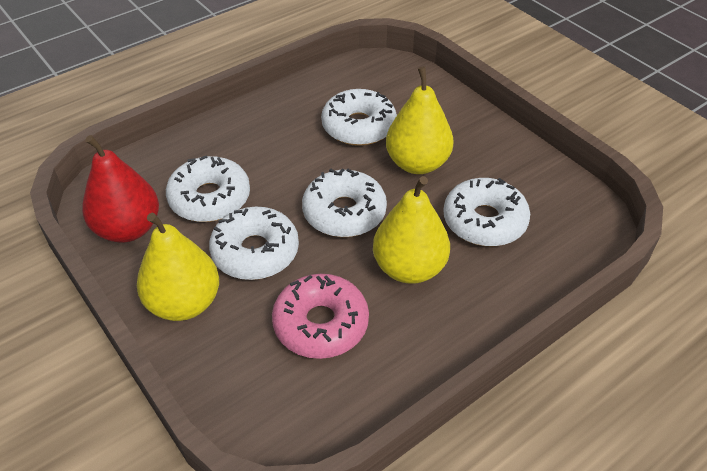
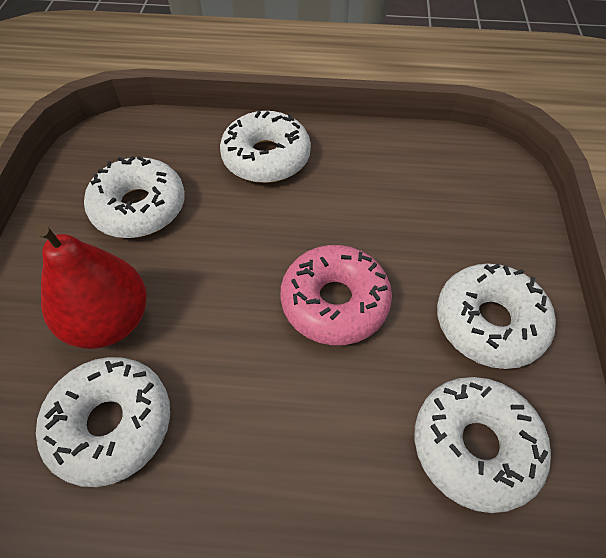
yellow pear: 3 -> 0

